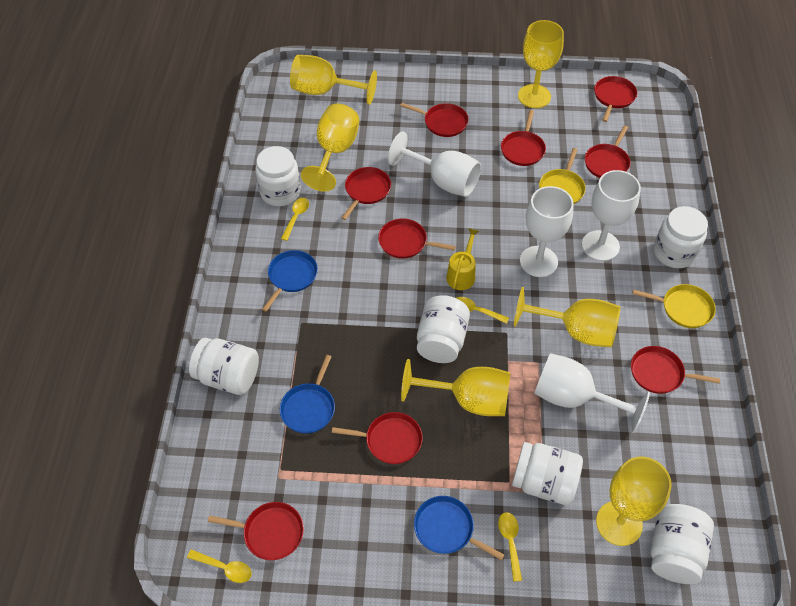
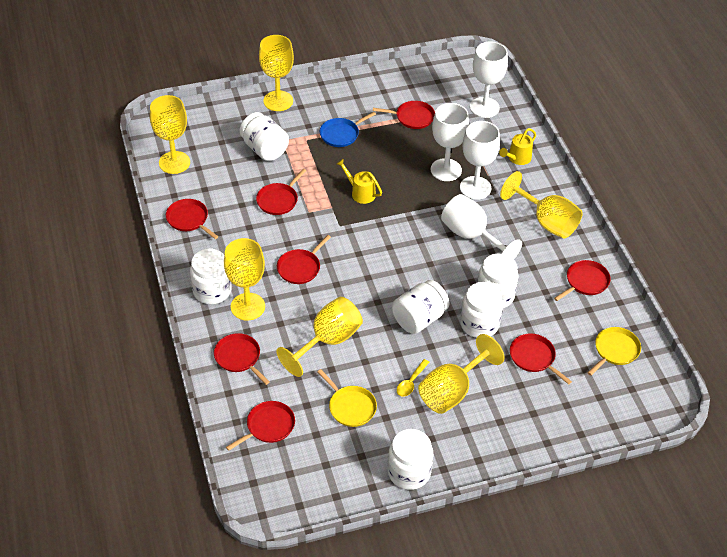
blue pan: 3 -> 1
red pan: 9 -> 8
yellow spoon: 4 -> 1
yellow watering can: 1 -> 2

